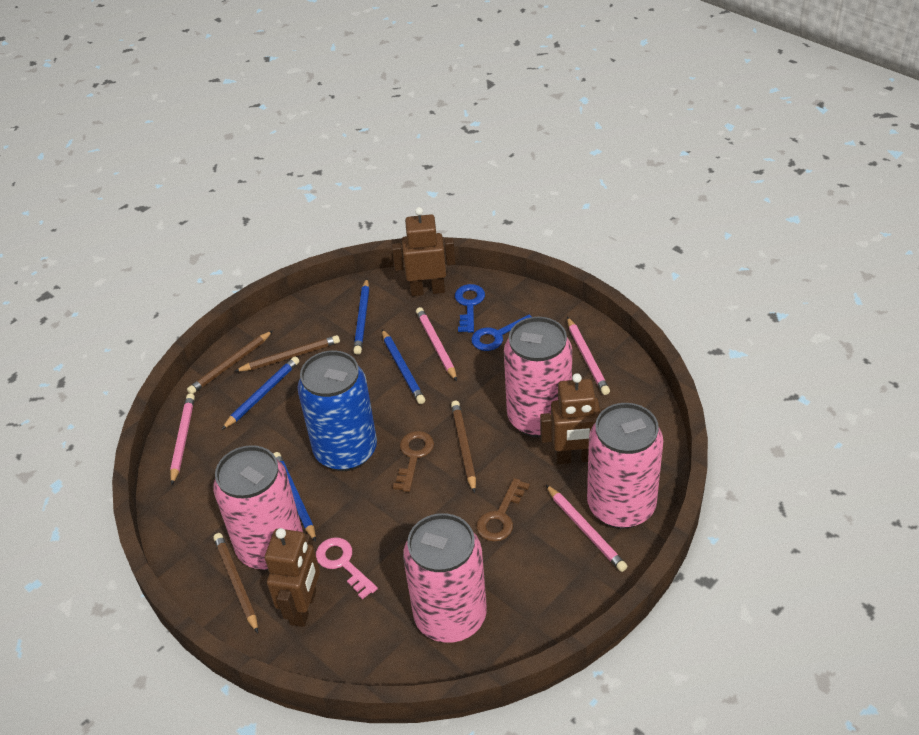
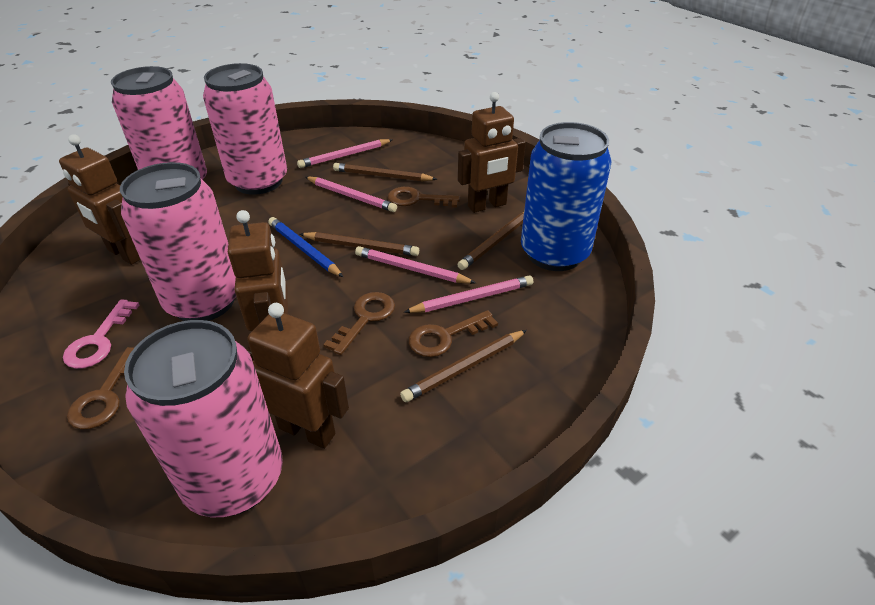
blue key: 2 -> 0
blue pencil: 4 -> 1
brown key: 2 -> 4
brown robot: 3 -> 4

